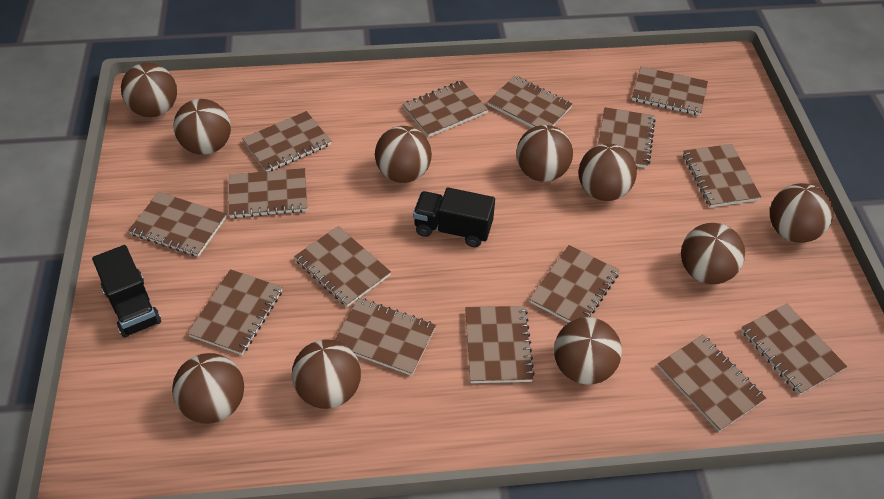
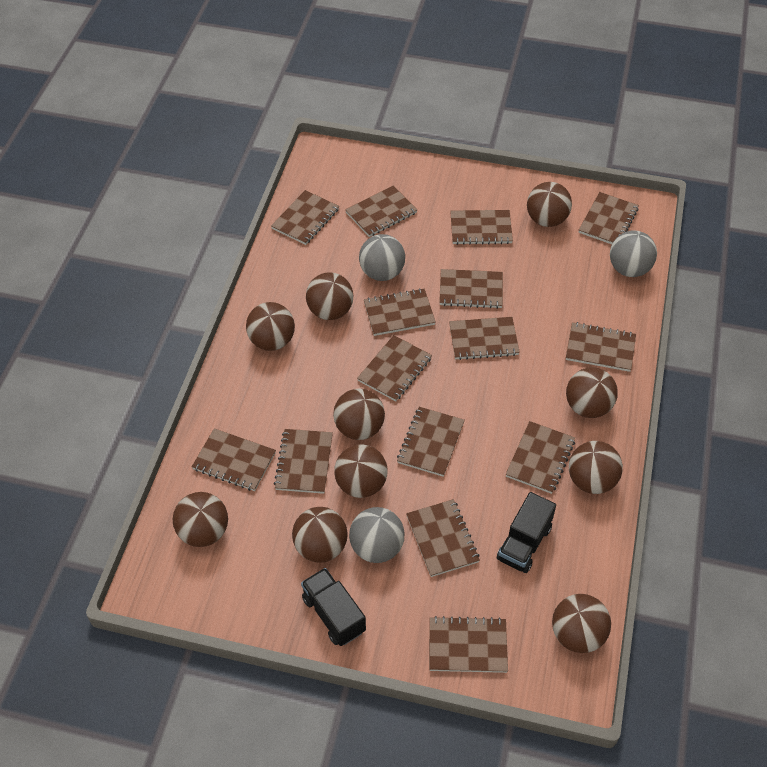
grey ball: 0 -> 3

